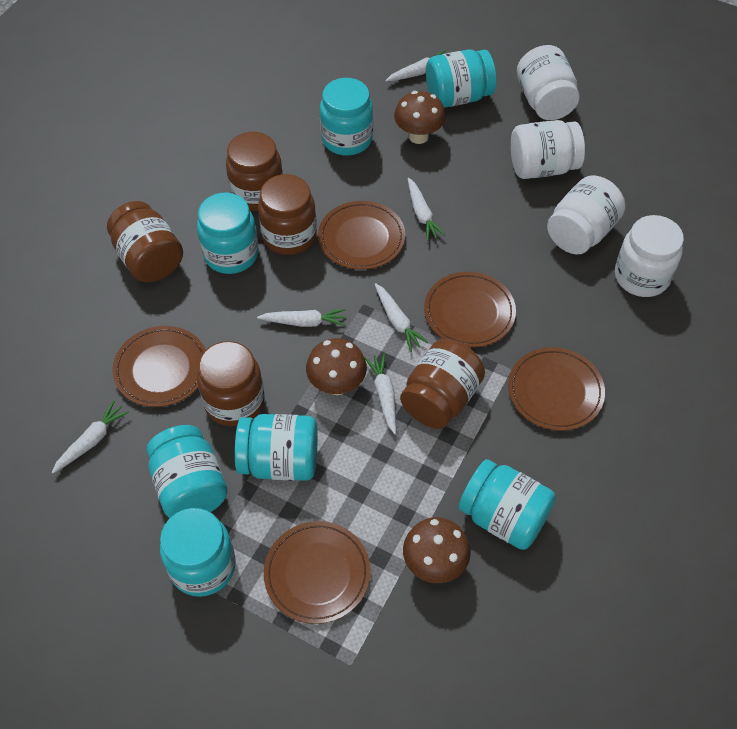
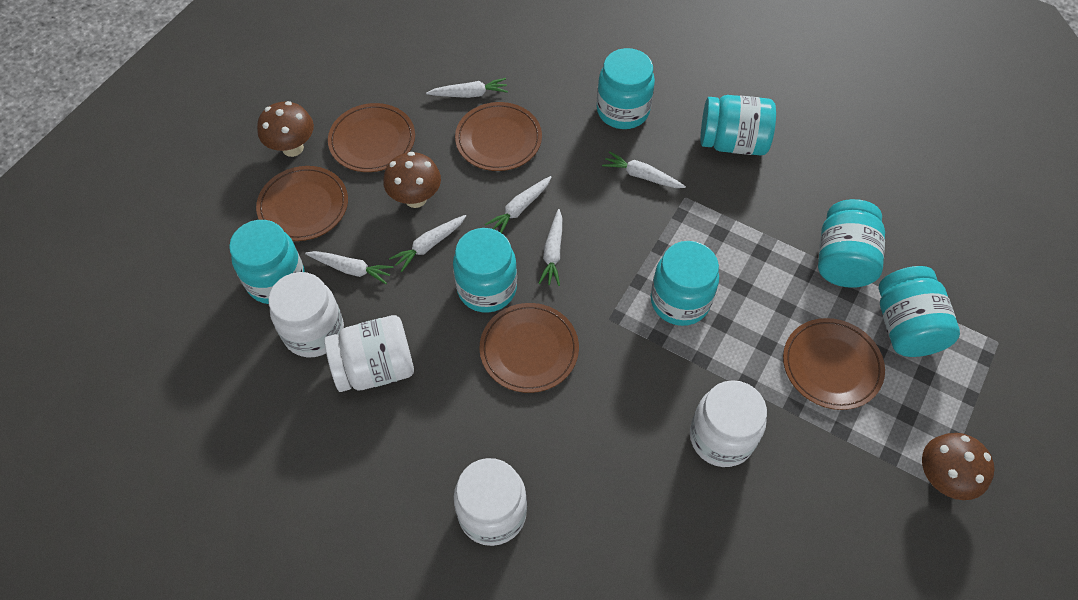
brown jar: 5 -> 0

